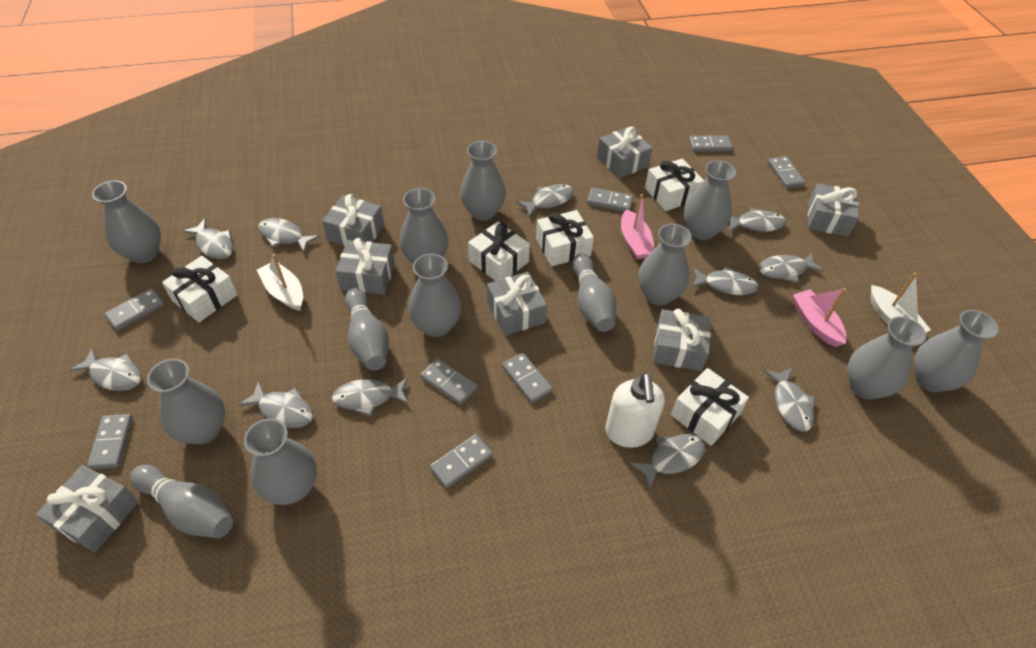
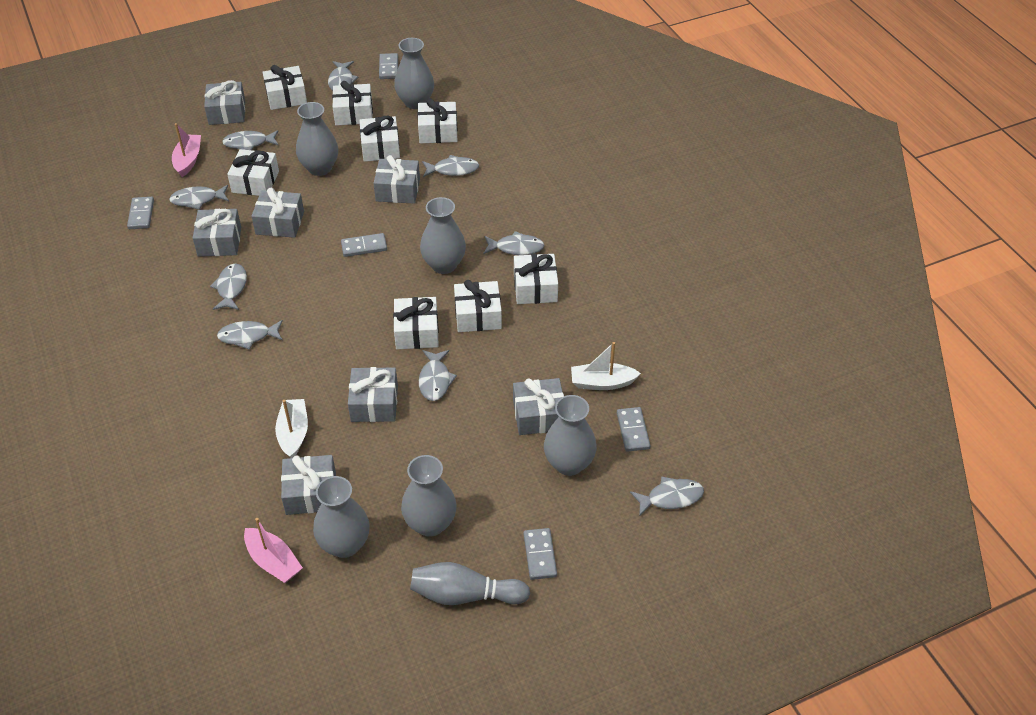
grey bowling pin: 3 -> 1
grey domino: 8 -> 5
grey fish: 11 -> 9
grey vase: 10 -> 6
white gift: 5 -> 8
white soap dispenser: 1 -> 0

